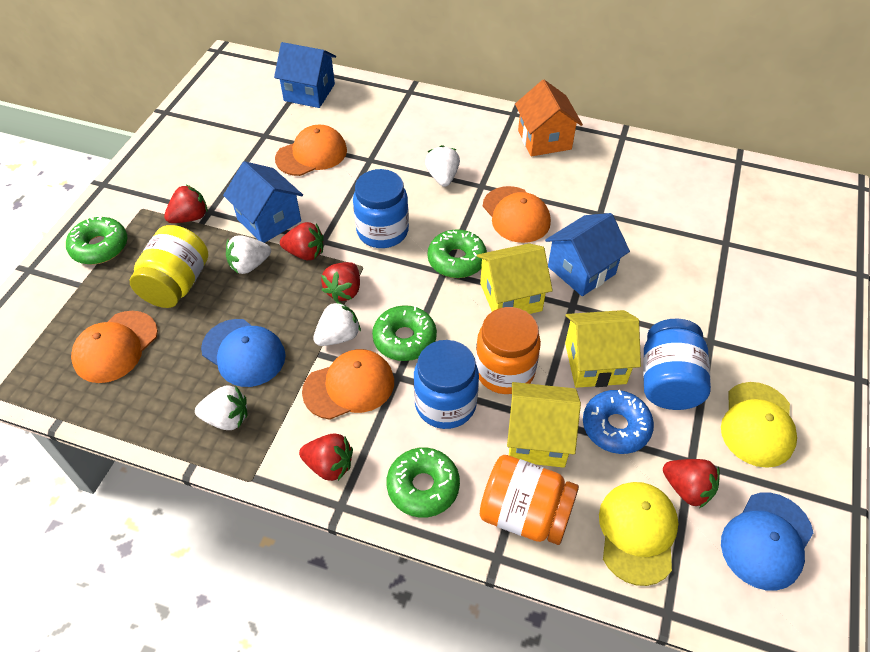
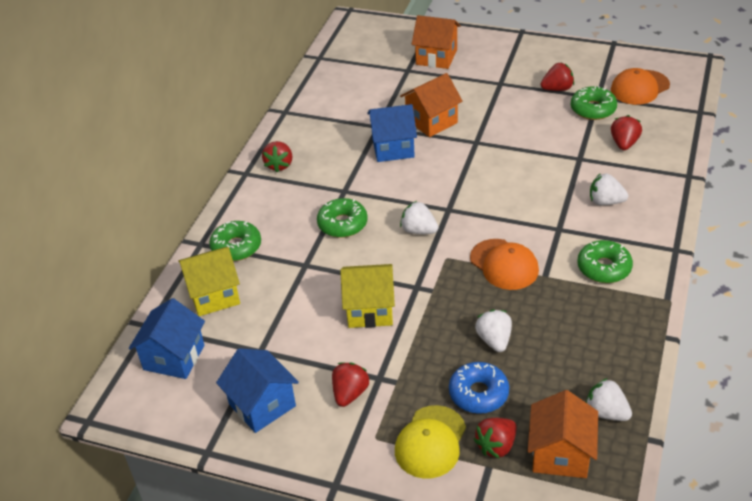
blue cap: 2 -> 0
blue jar: 3 -> 0
orange cap: 4 -> 2
orange house: 1 -> 3
orange jar: 2 -> 0
yellow cap: 2 -> 1
yellow house: 3 -> 2
yellow jar: 1 -> 0

